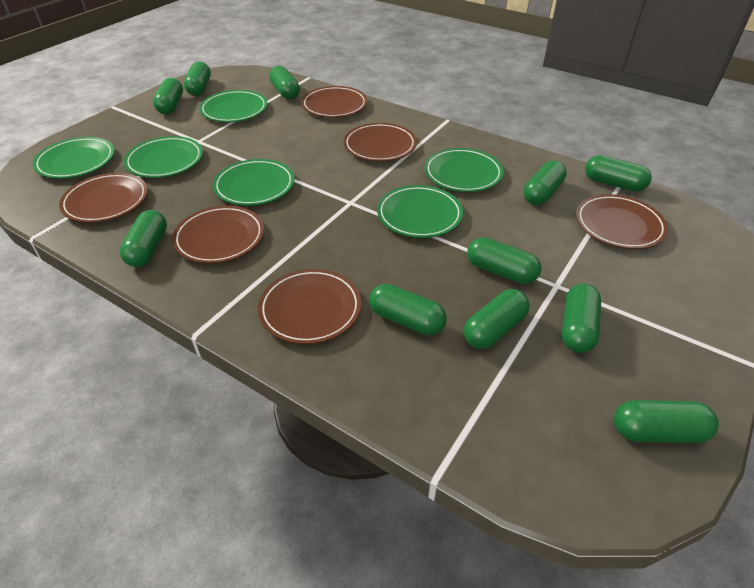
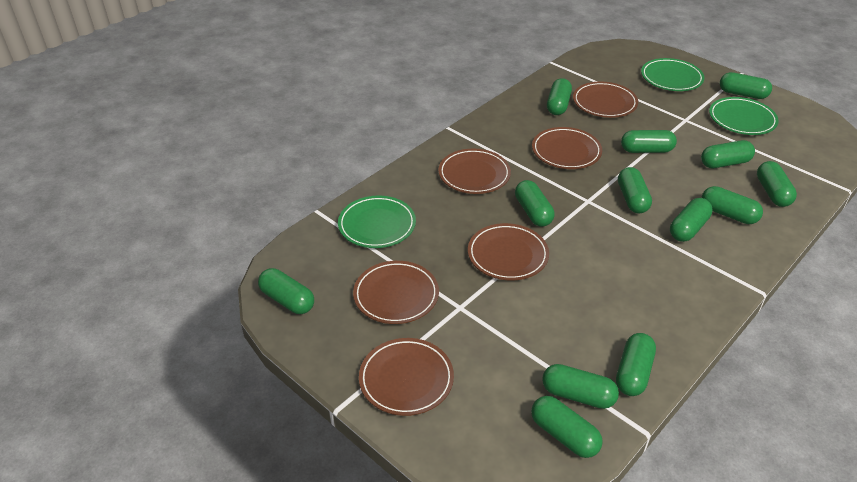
green capsule: 11 -> 13
green plate: 6 -> 3

